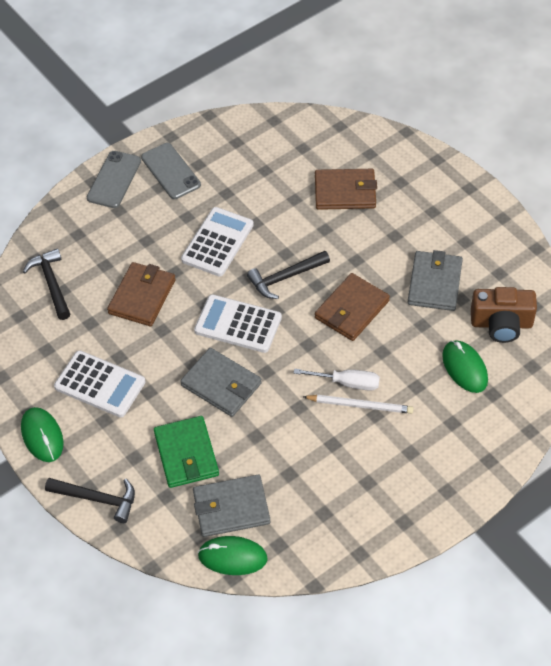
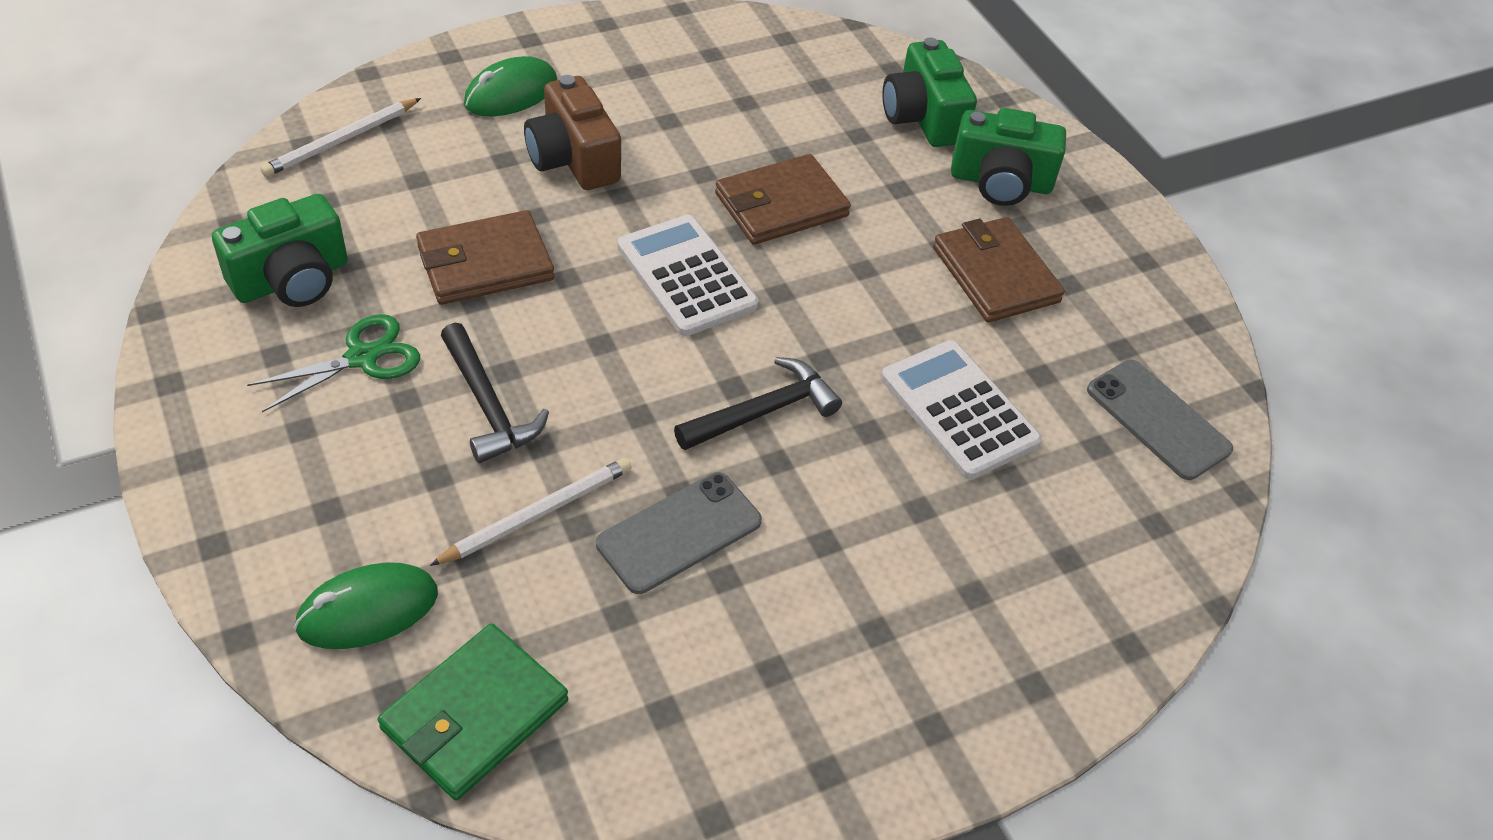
black hammer: 3 -> 2
green camera: 0 -> 3
green mouse: 3 -> 2
green scissors: 0 -> 1
grey wallet: 3 -> 0
white calculator: 3 -> 2
white pencil: 1 -> 2
white screwdriver: 1 -> 0

